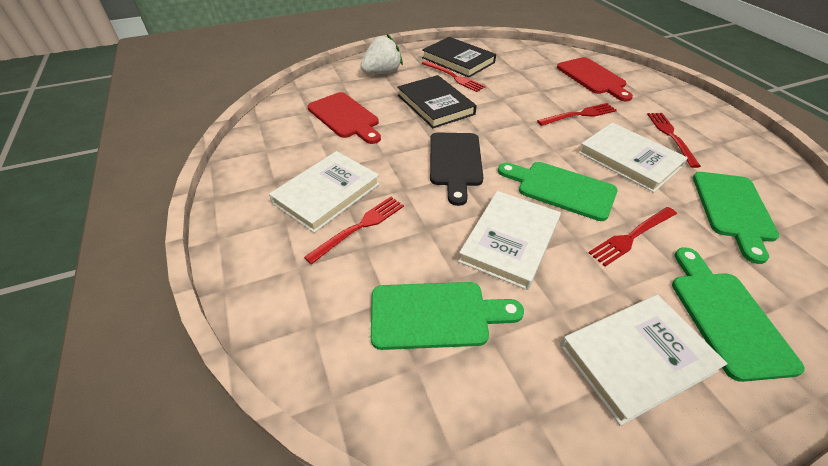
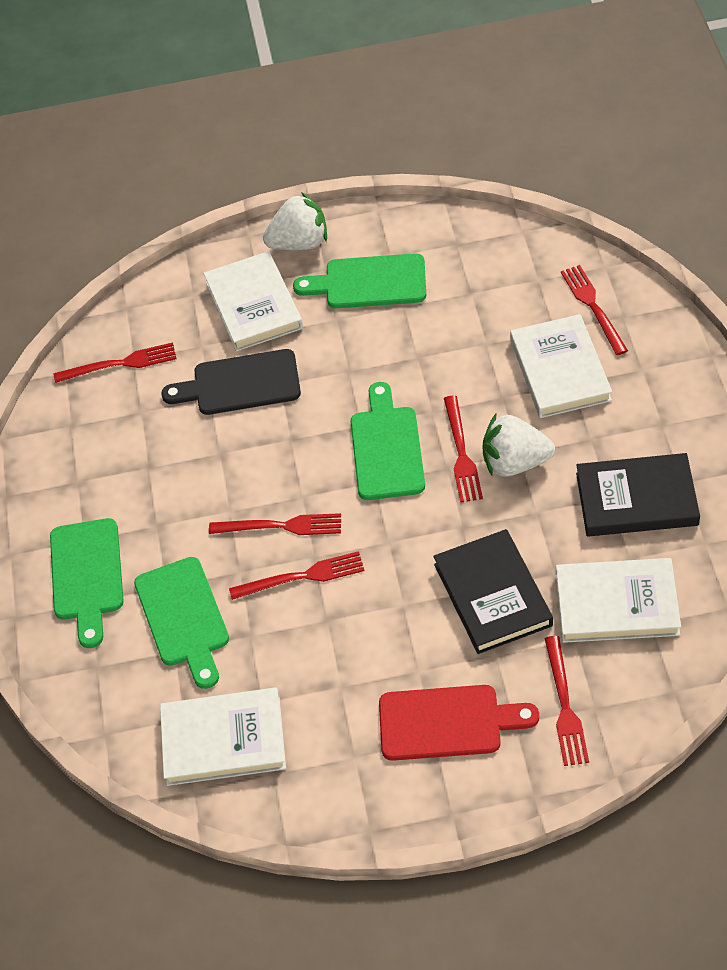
red cutting board: 2 -> 1
red fork: 5 -> 6
white strawberry: 1 -> 2

